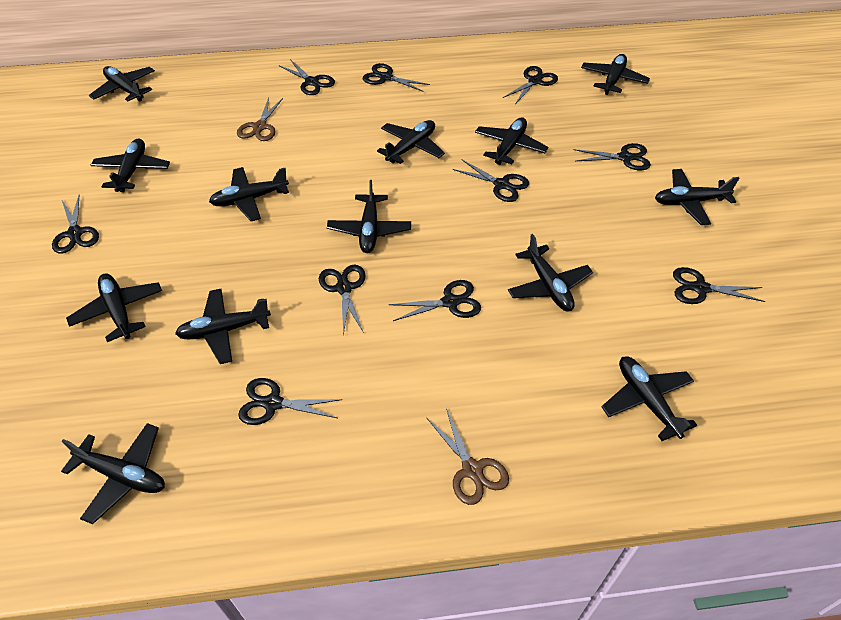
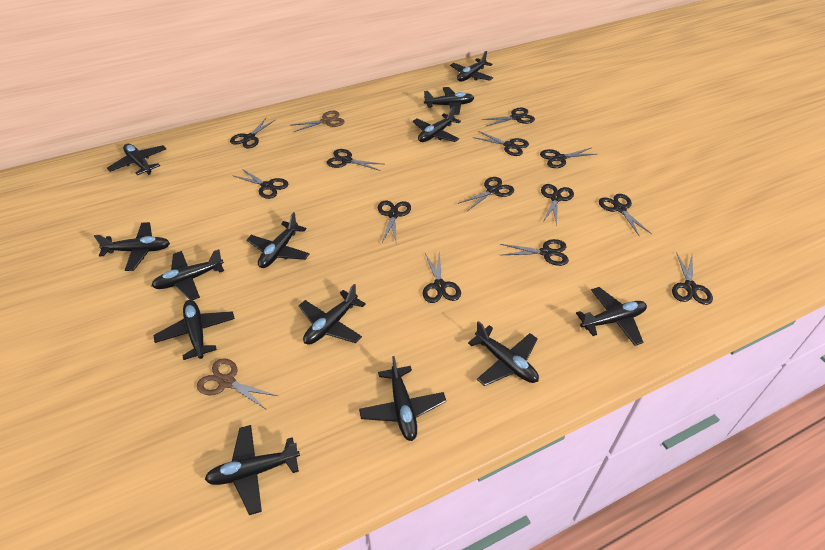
black scissors: 10 -> 13

